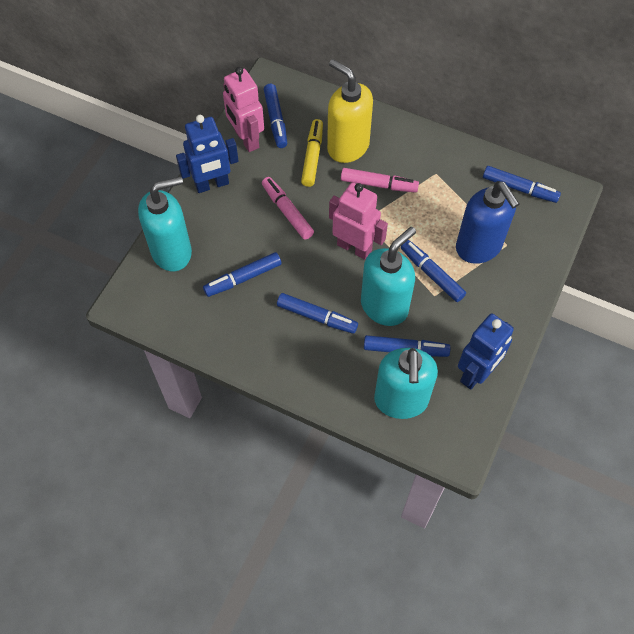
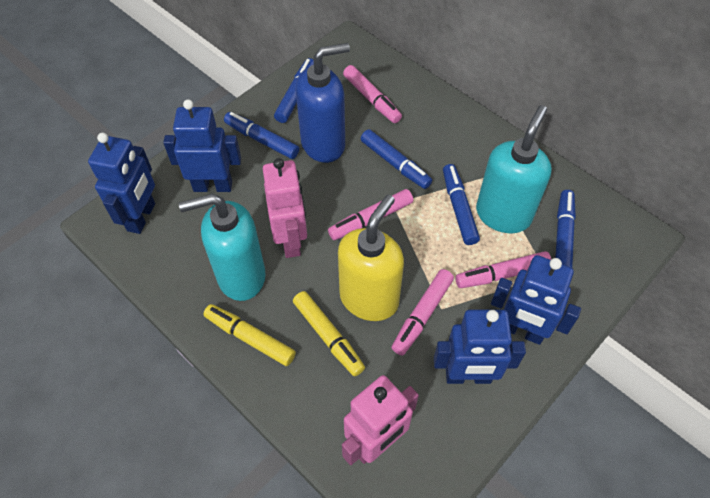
blue marker: 6 -> 5
blue robot: 2 -> 4
pink marker: 2 -> 4
turquoise soap dispenser: 3 -> 2
yellow marker: 1 -> 2

